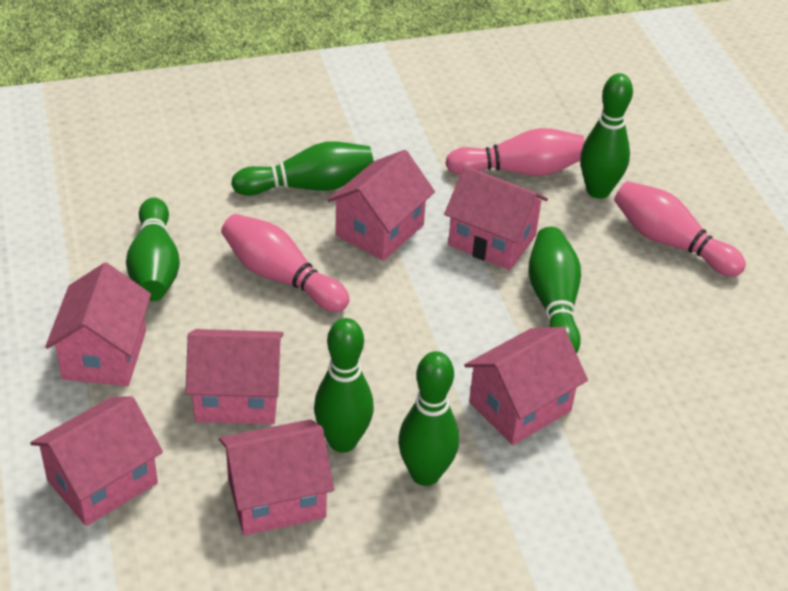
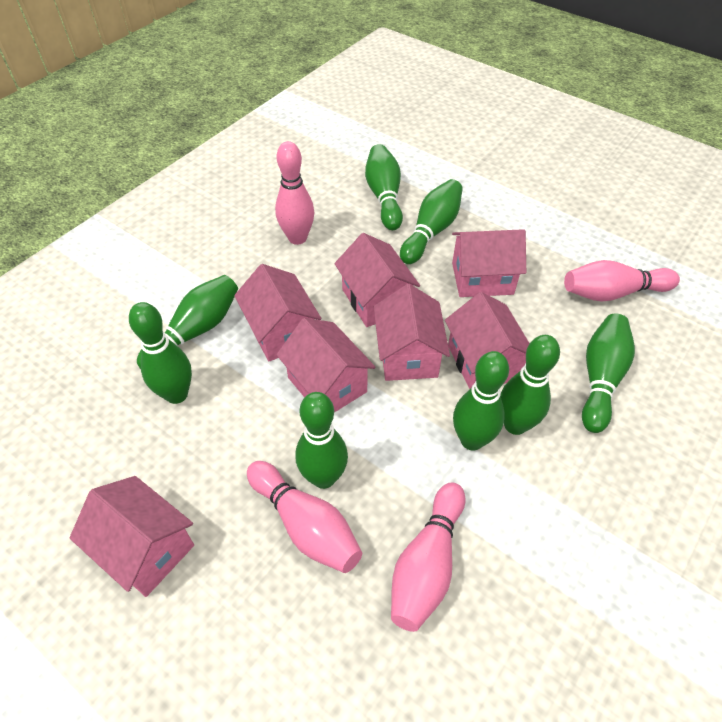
green bowling pin: 6 -> 8
pink bowling pin: 3 -> 4

